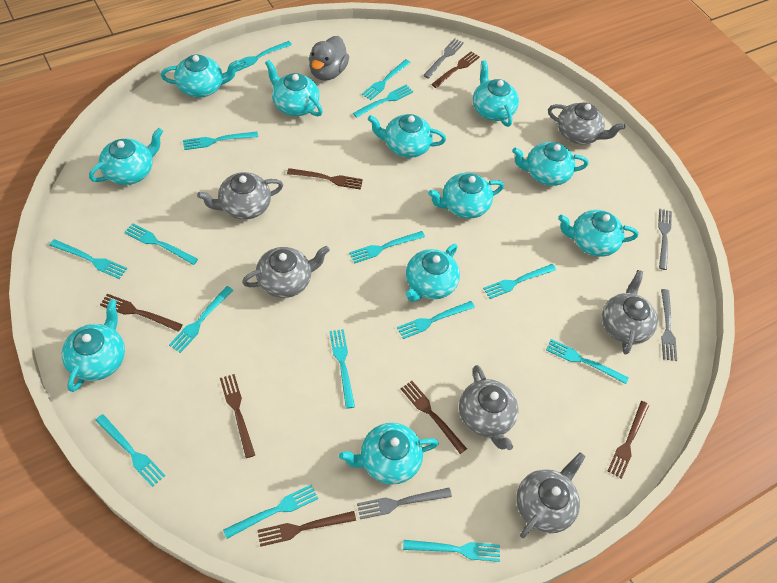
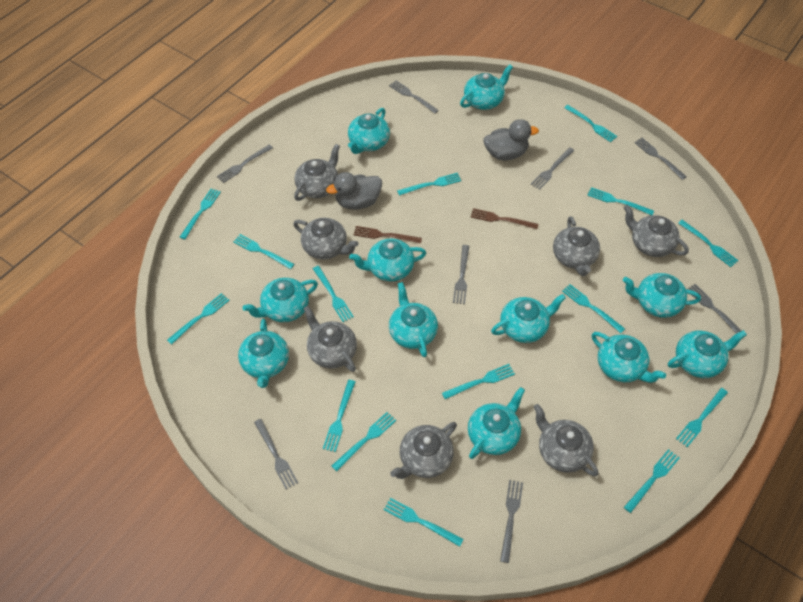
brown fork: 7 -> 2
grey duck: 1 -> 2
grey fork: 4 -> 8
grey teapot: 6 -> 7

